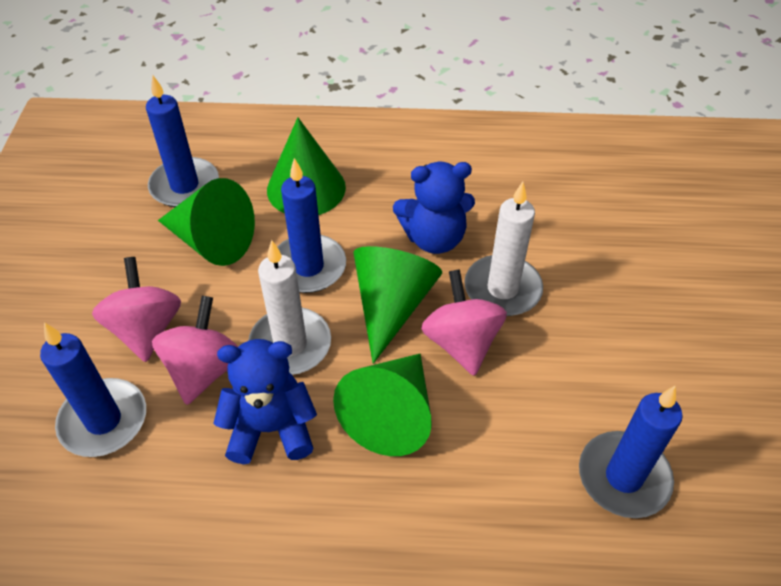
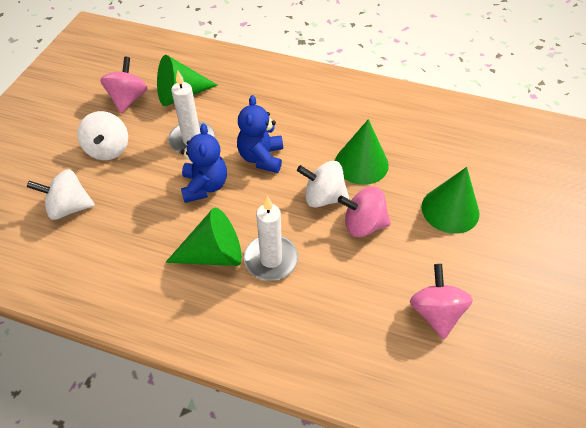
blue candle: 4 -> 0
white spinning top: 0 -> 3

